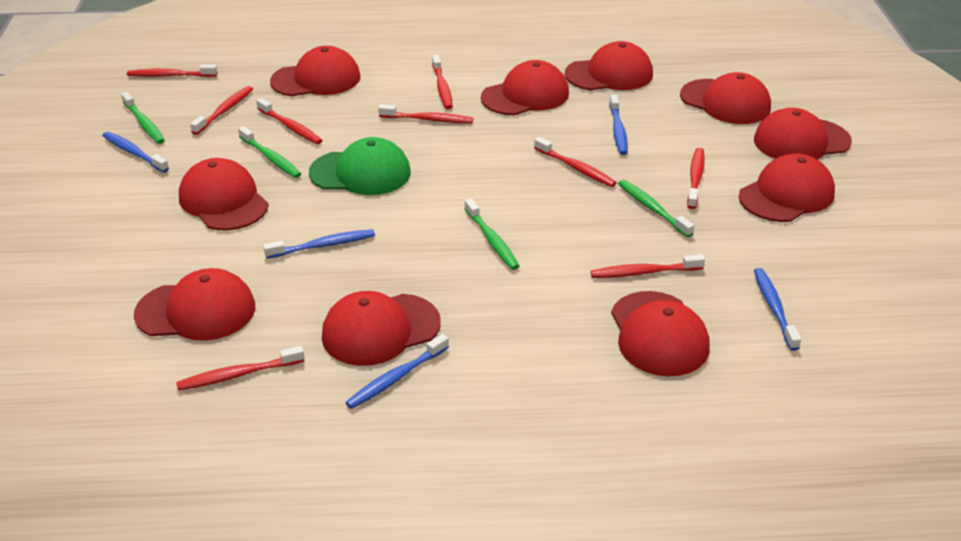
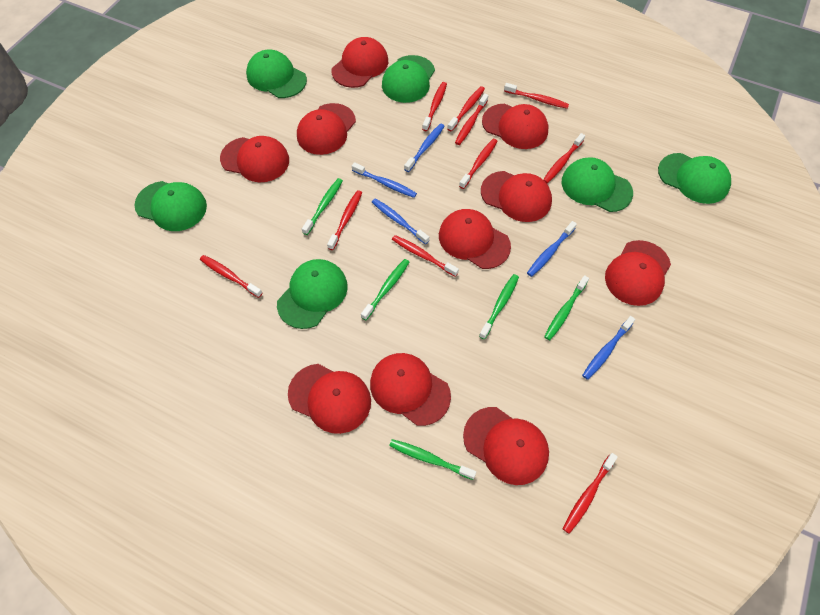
green cap: 1 -> 6
green toothbrush: 4 -> 5
red toothbrush: 9 -> 10

